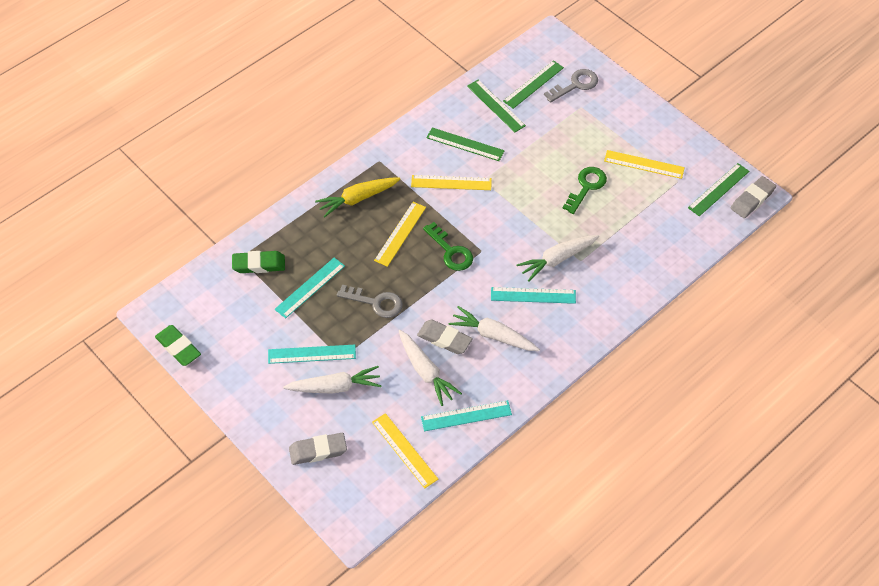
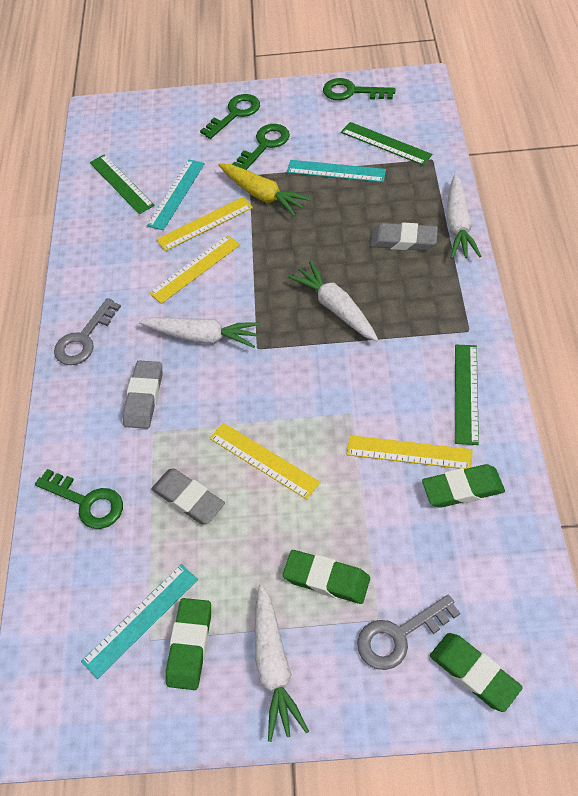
green eraser: 2 -> 4
green key: 2 -> 4
green ruler: 4 -> 3
turquoise ruler: 4 -> 3

